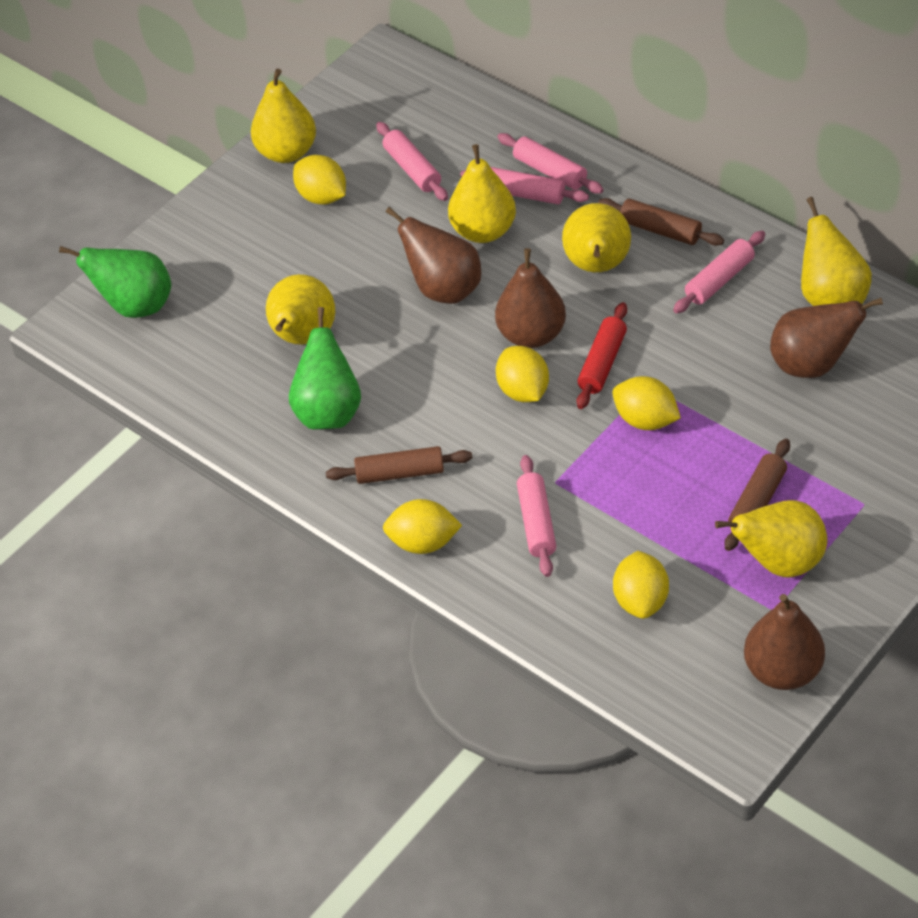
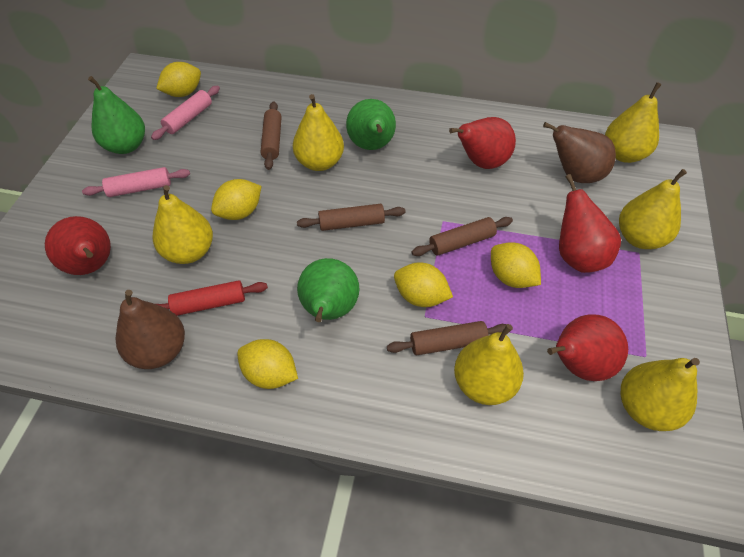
brown pear: 4 -> 2
brown rolling pin: 3 -> 4
green pear: 2 -> 3
pink rolling pin: 5 -> 2
red pear: 0 -> 4

